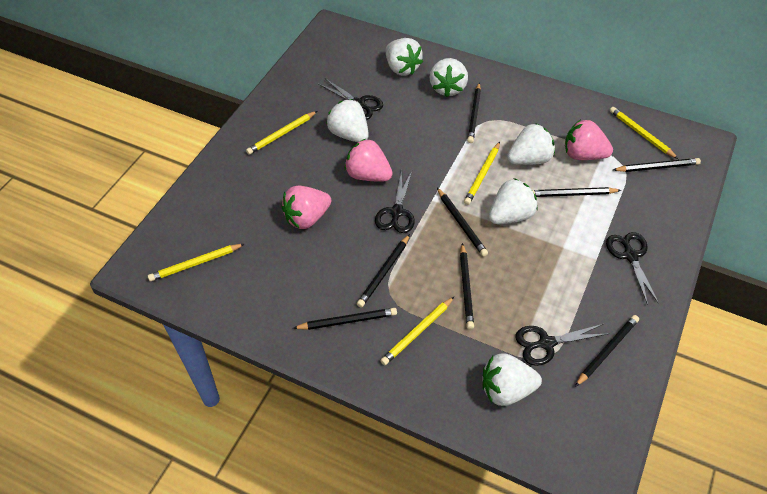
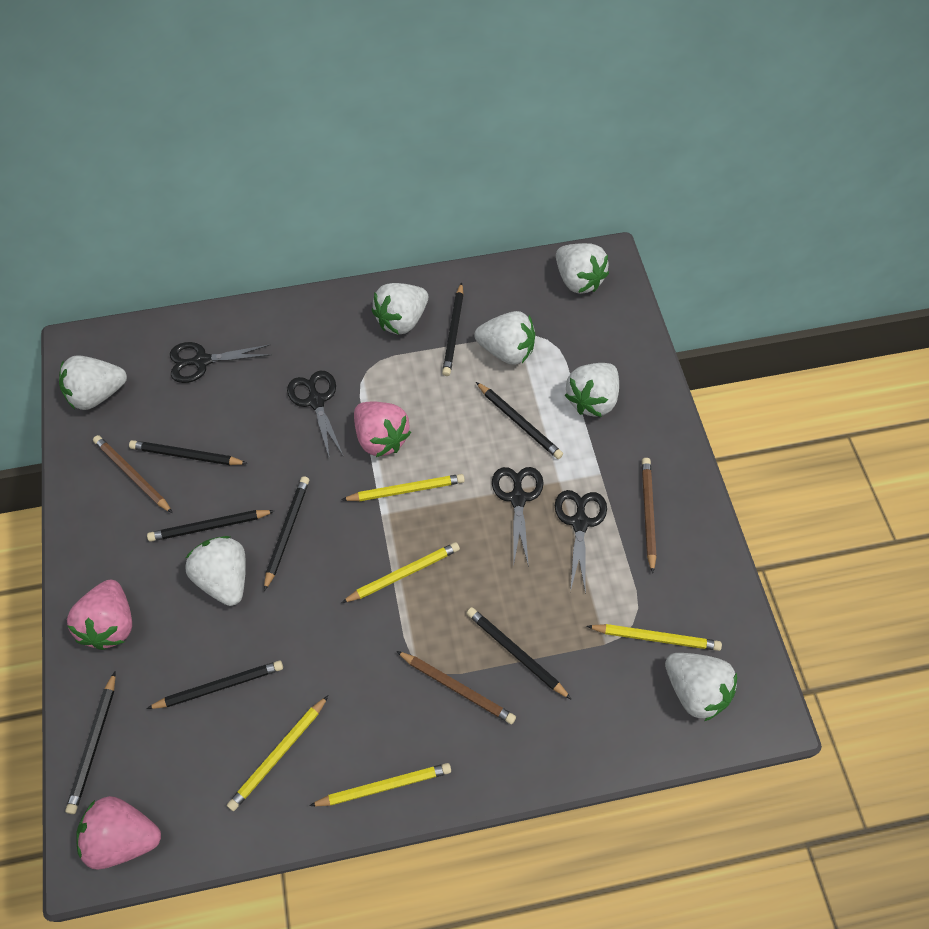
brown pencil: 0 -> 3
white strawberry: 6 -> 7

